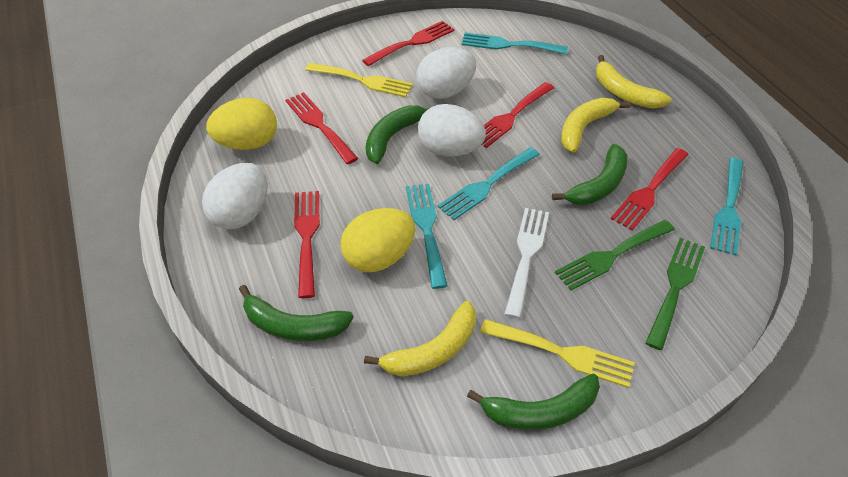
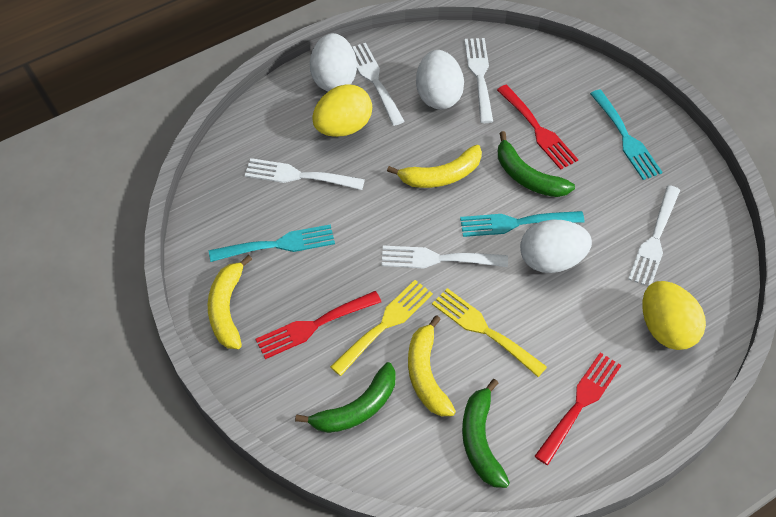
green banana: 4 -> 3
green fork: 2 -> 0
red fork: 5 -> 3
turquoise fork: 4 -> 3
white fork: 1 -> 5

